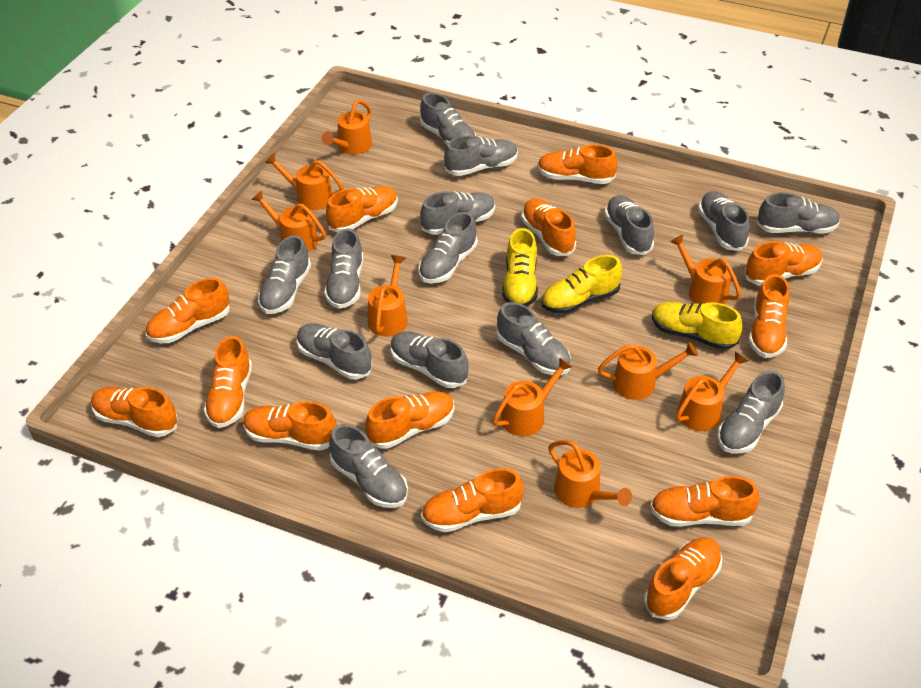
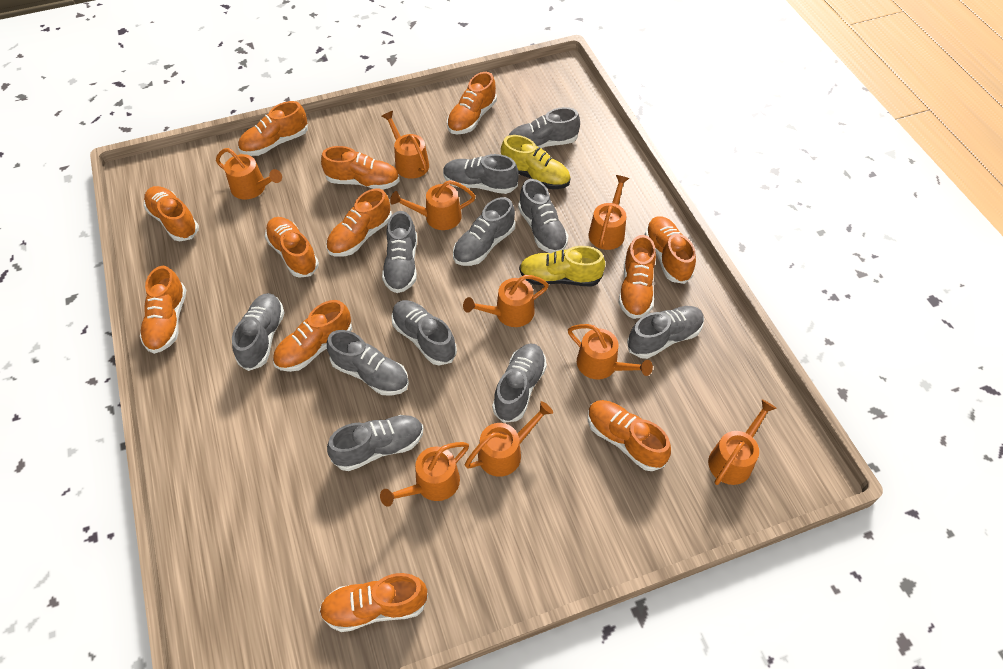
grey shoe: 14 -> 11
orange shoe: 13 -> 12
yellow shoe: 3 -> 2

